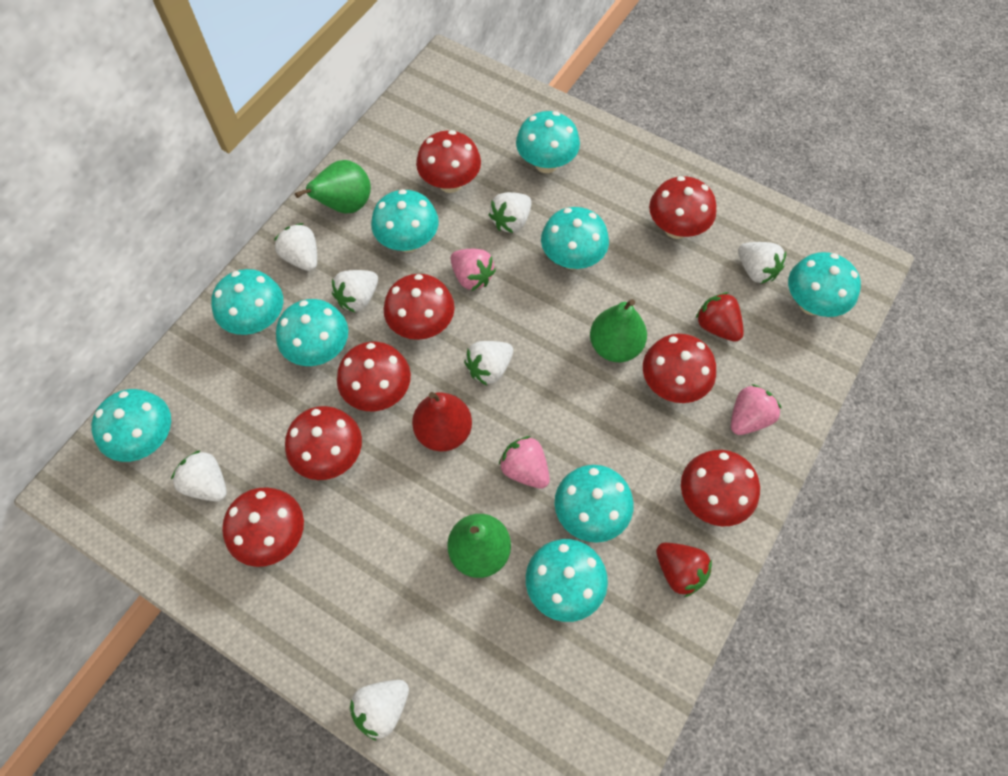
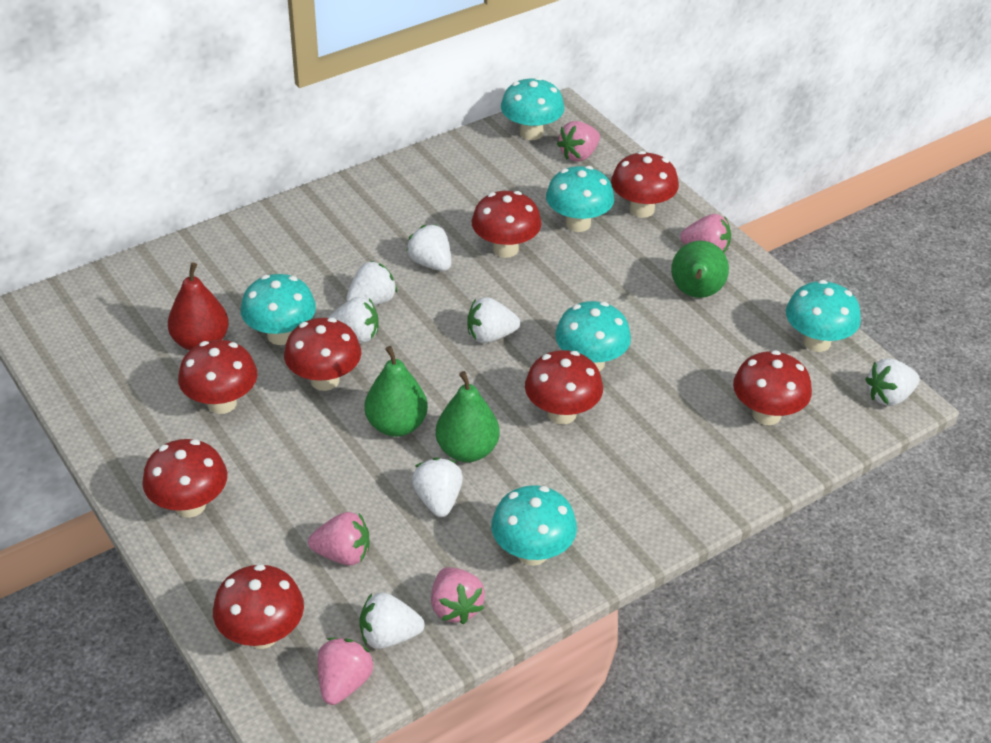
pink strawberry: 3 -> 5
red strawberry: 2 -> 0
turquoise mushroom: 9 -> 6

